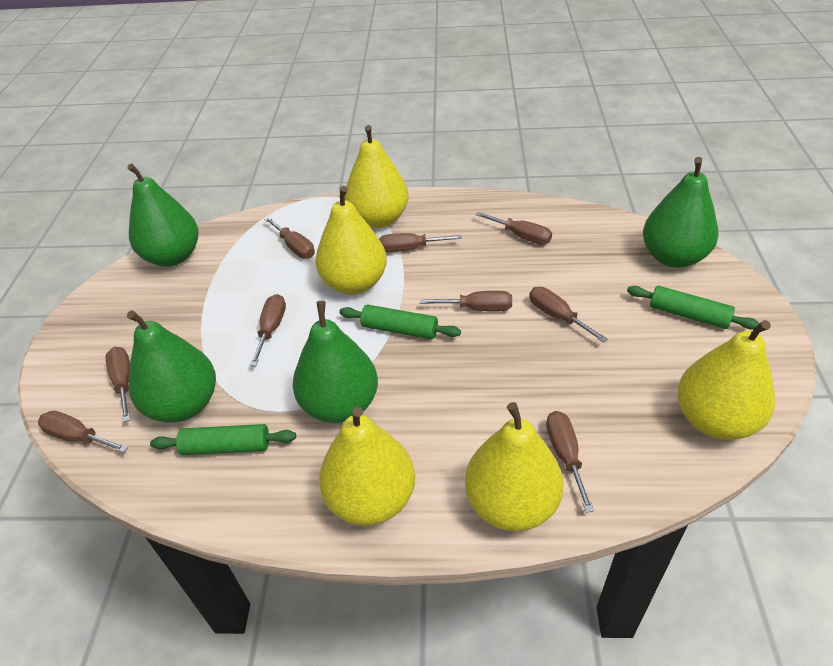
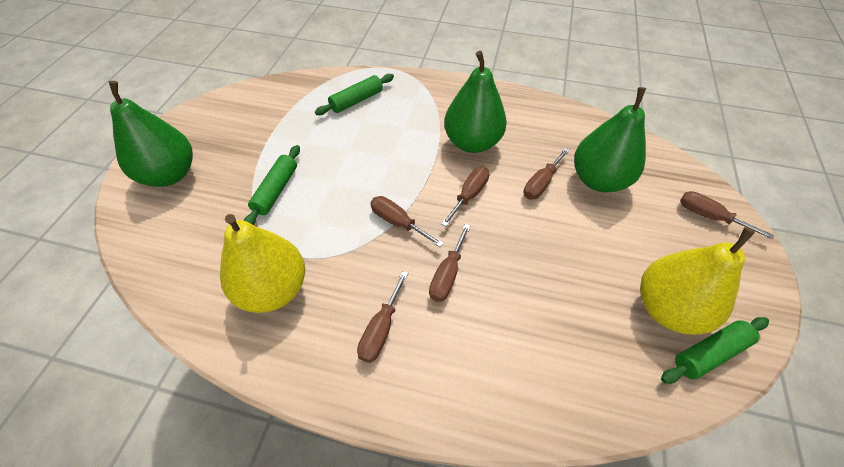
brown screwdriver: 9 -> 6
green pear: 4 -> 3
yellow pear: 5 -> 2

